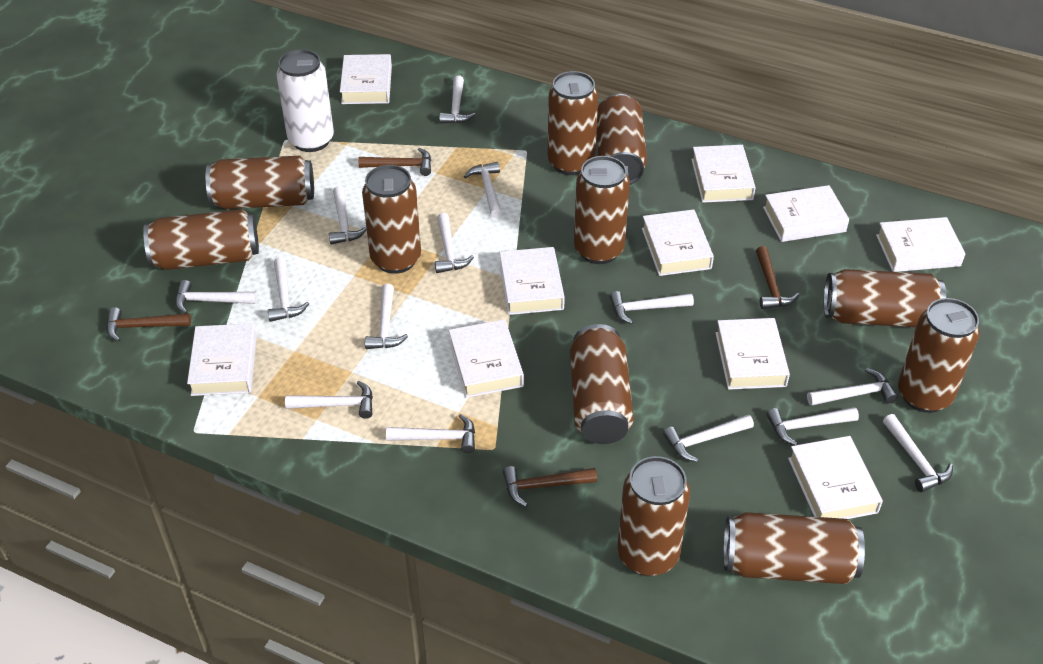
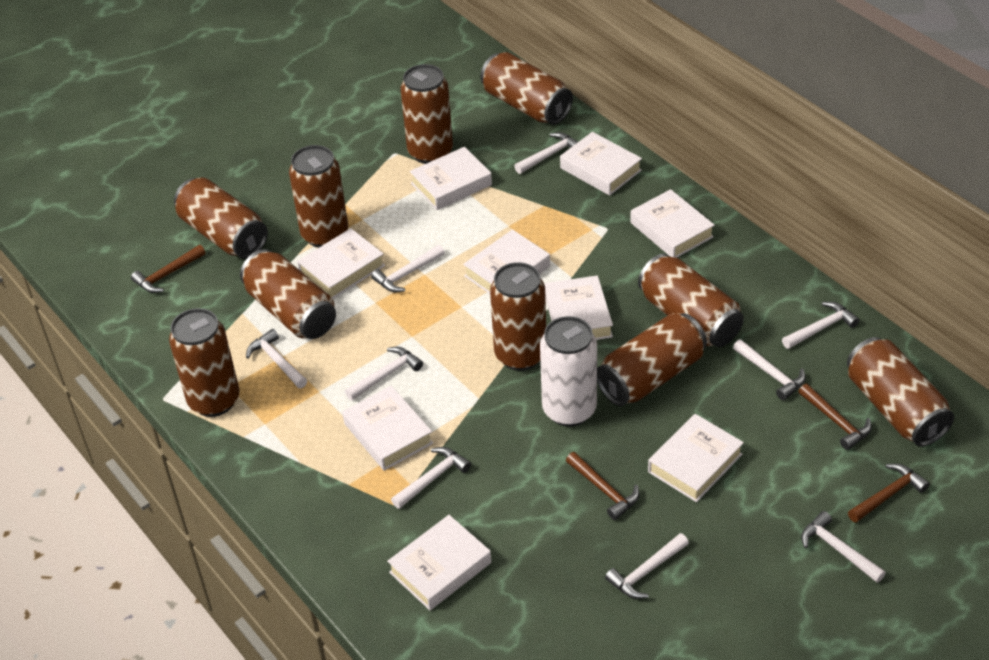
brown can: 11 -> 10
white book: 10 -> 9
white hammer: 14 -> 9

